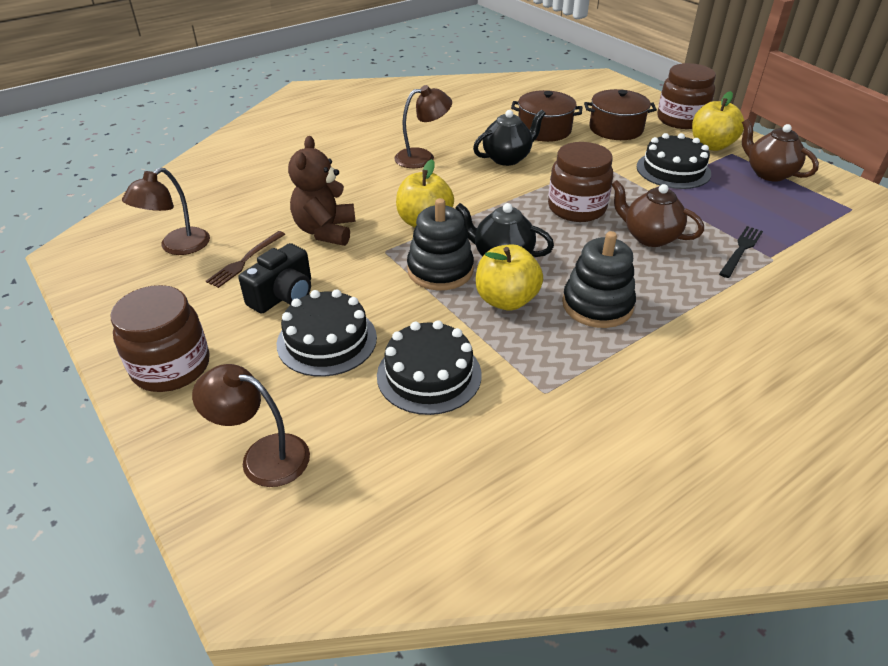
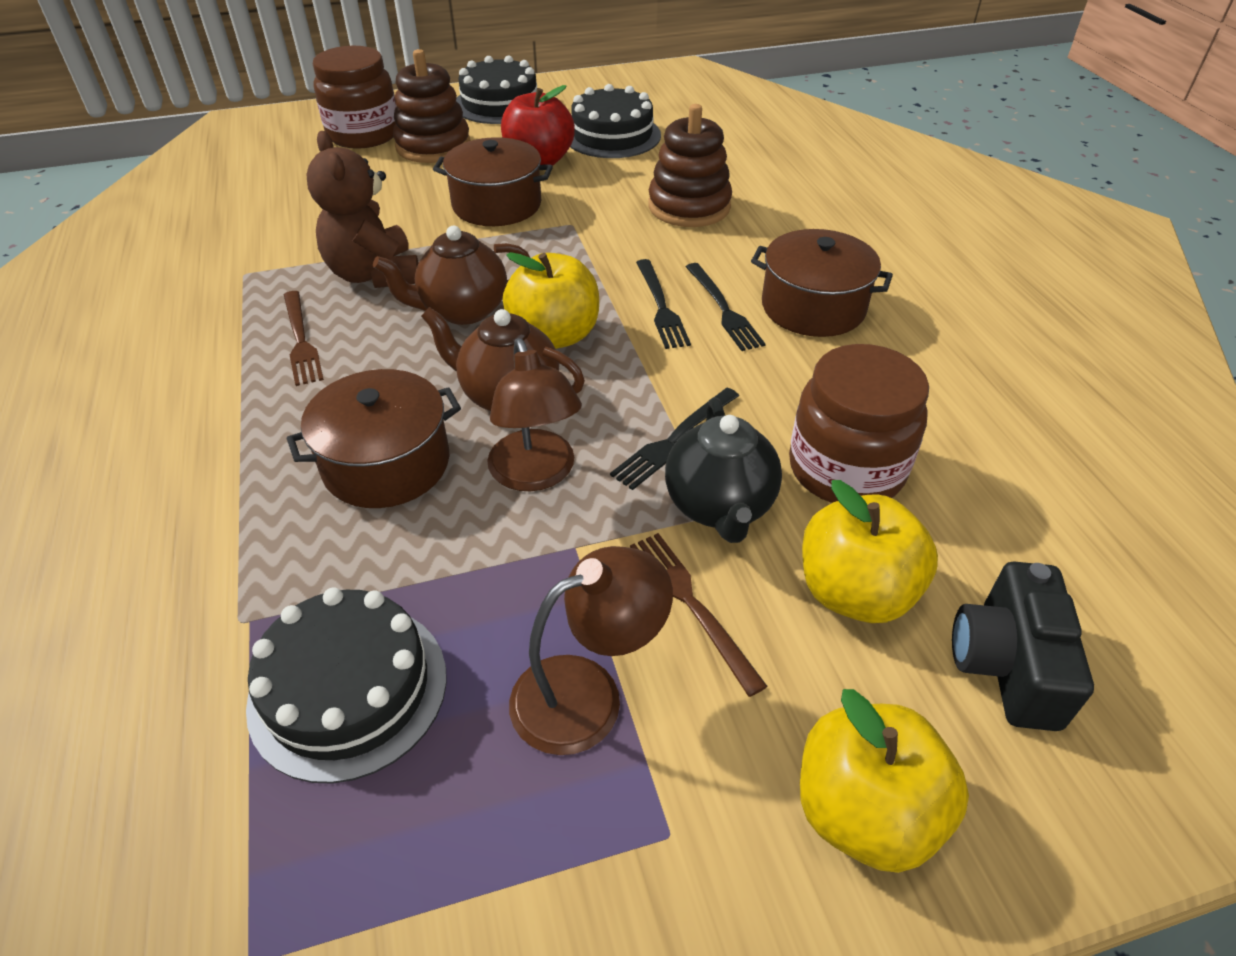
black fork: 1 -> 3
black stacking toy: 2 -> 0
black teapot: 2 -> 1
brown fork: 1 -> 2
brown jar: 3 -> 2
brown lamp: 3 -> 2
brown pot: 2 -> 3
brown stacking toy: 0 -> 2
red apple: 0 -> 1

